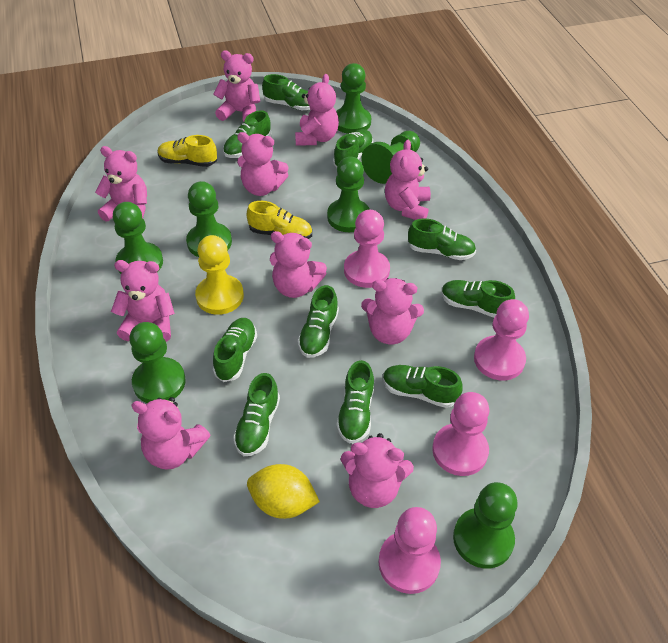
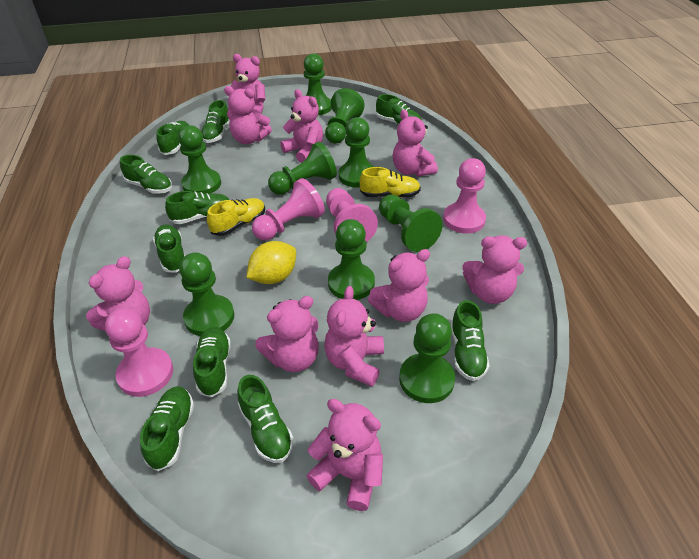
green pawn: 7 -> 9
yellow pawn: 1 -> 0

